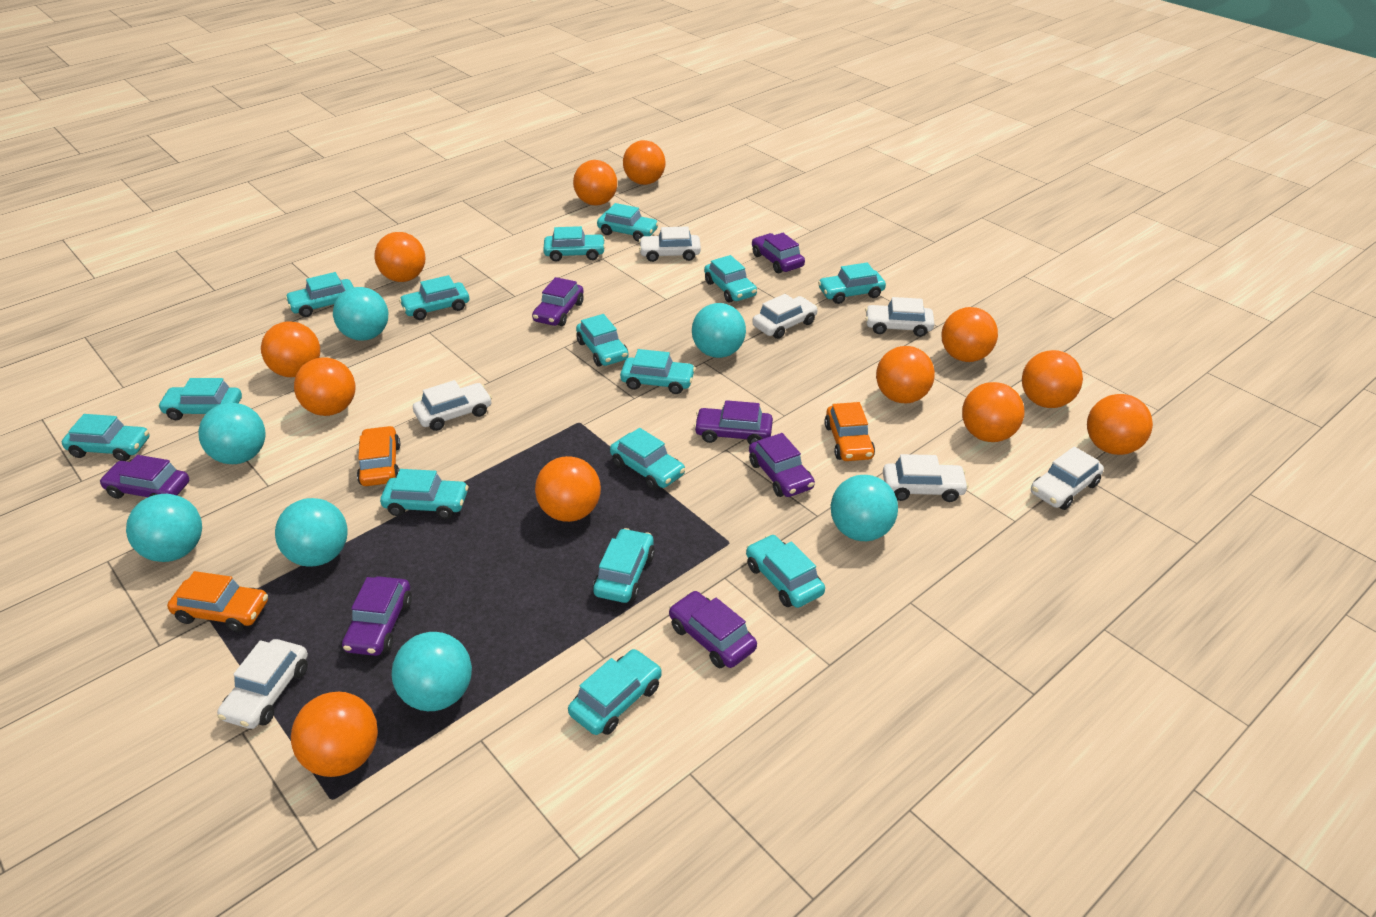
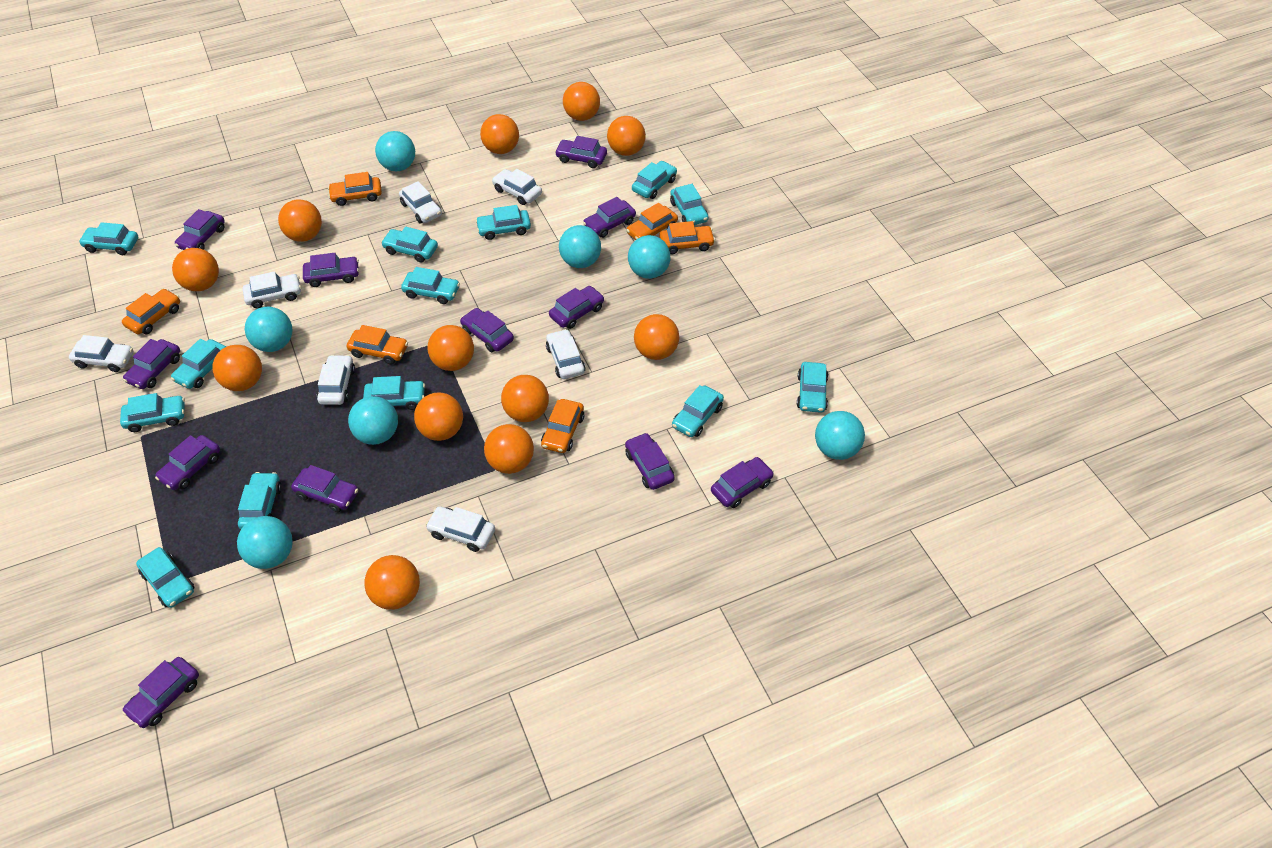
orange car: 3 -> 6
purple car: 7 -> 12
turquoise car: 15 -> 13

